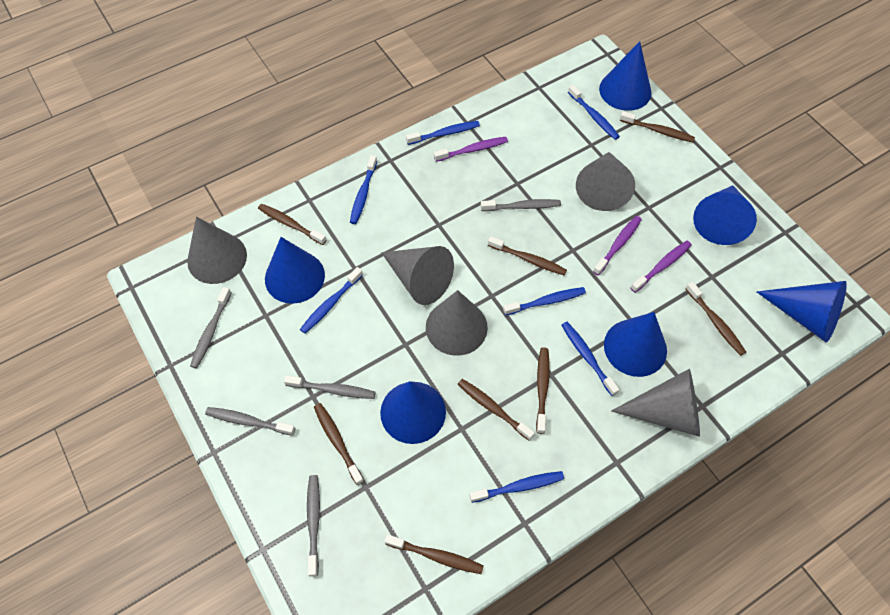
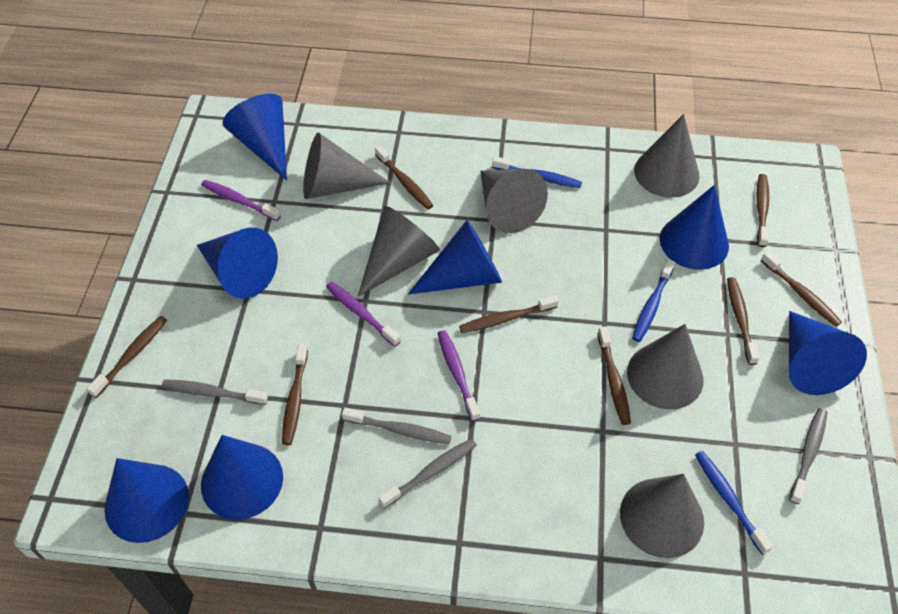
blue cone: 6 -> 7
blue toothbrush: 7 -> 3
grey cone: 5 -> 6
grey toothbrush: 5 -> 4

